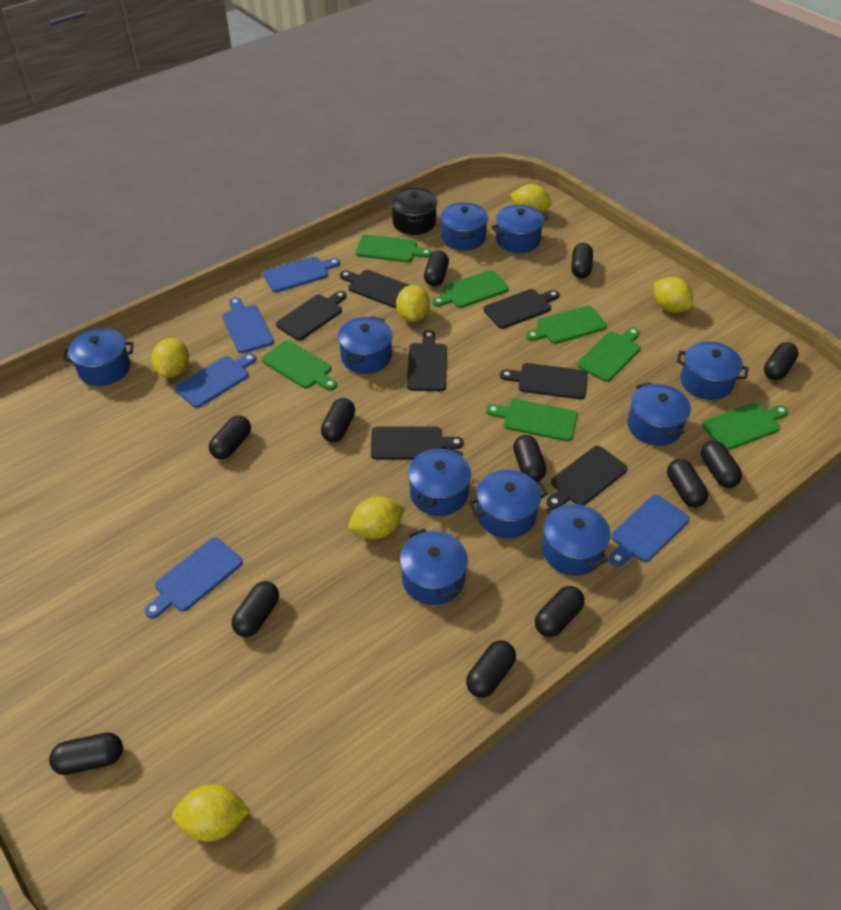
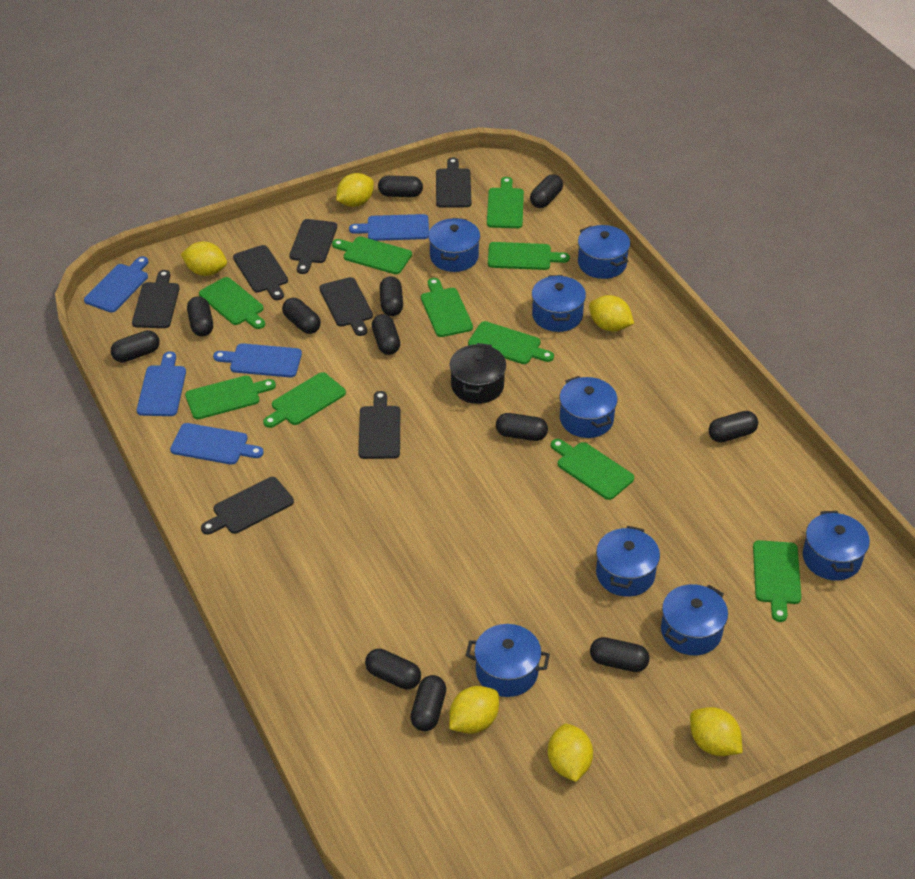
blue pot: 10 -> 8
green cutting board: 7 -> 10

